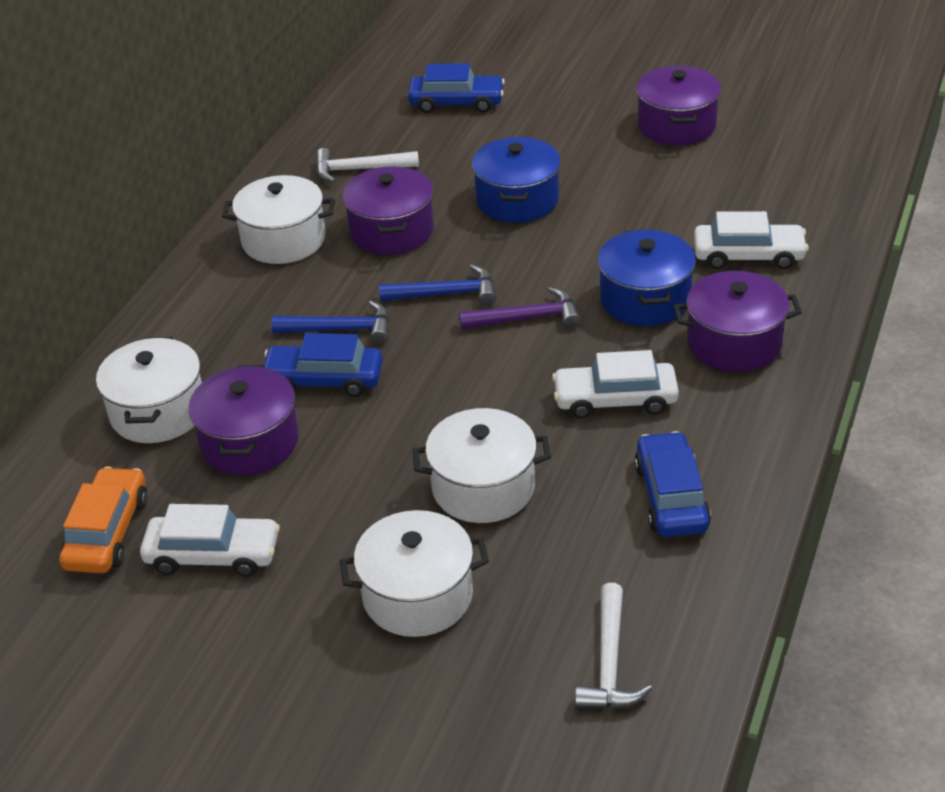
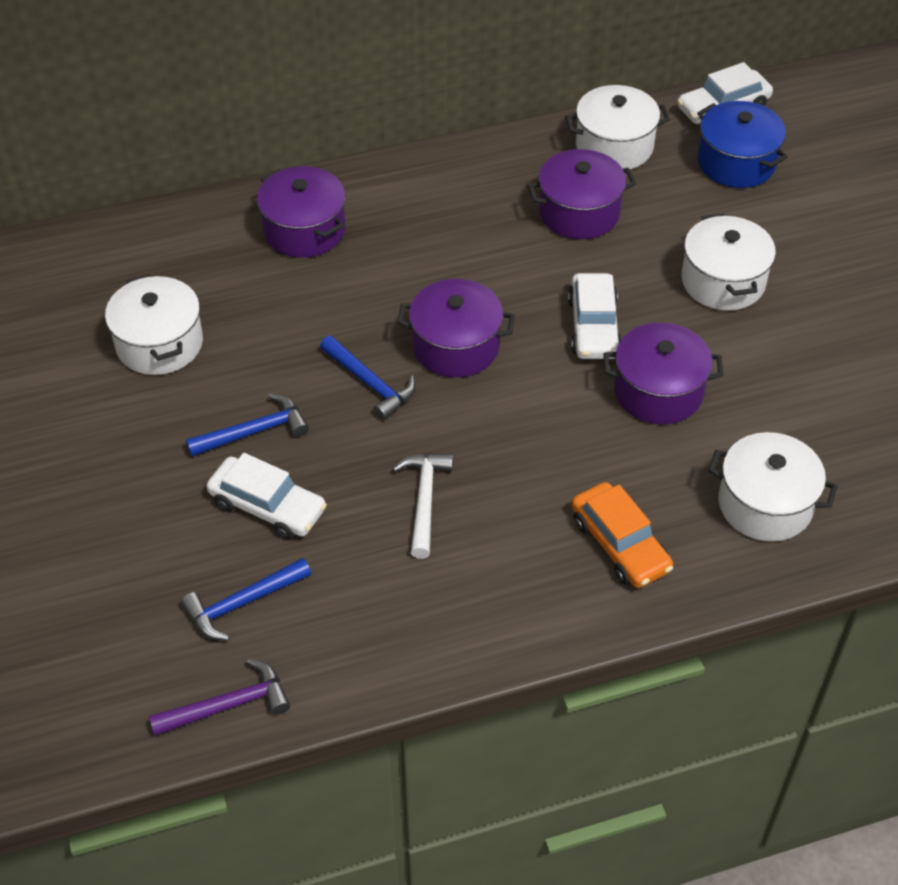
blue car: 3 -> 0
blue hammer: 2 -> 3
blue pot: 2 -> 1
white hammer: 2 -> 1

